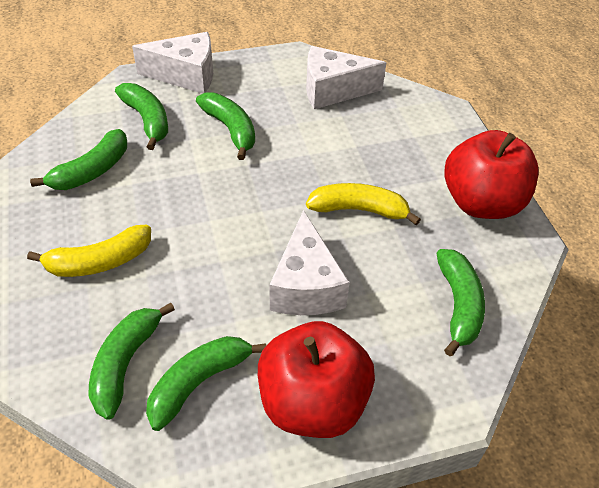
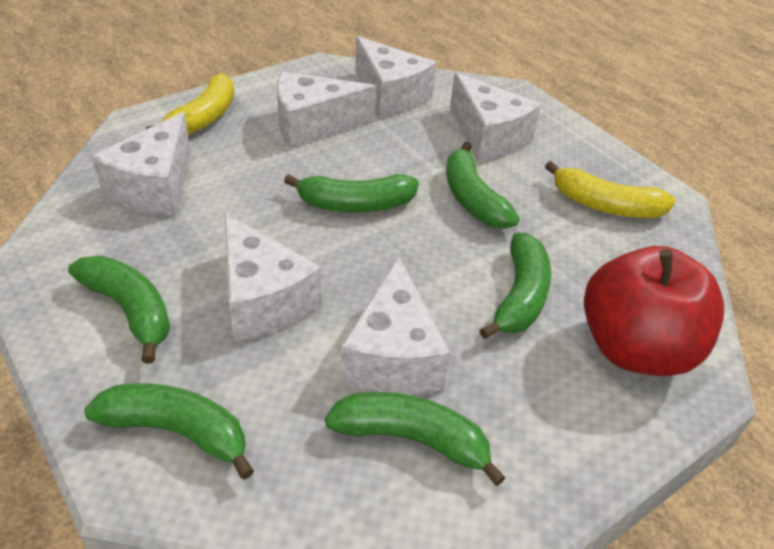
red apple: 2 -> 1
white cheese: 3 -> 6

